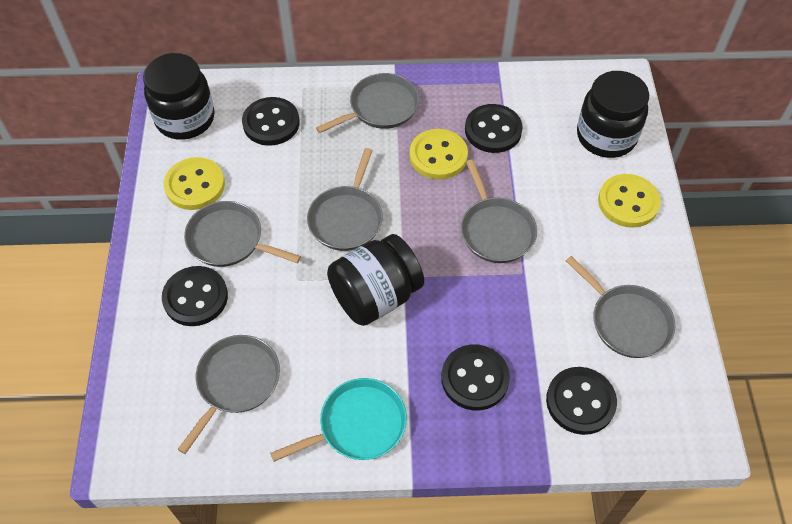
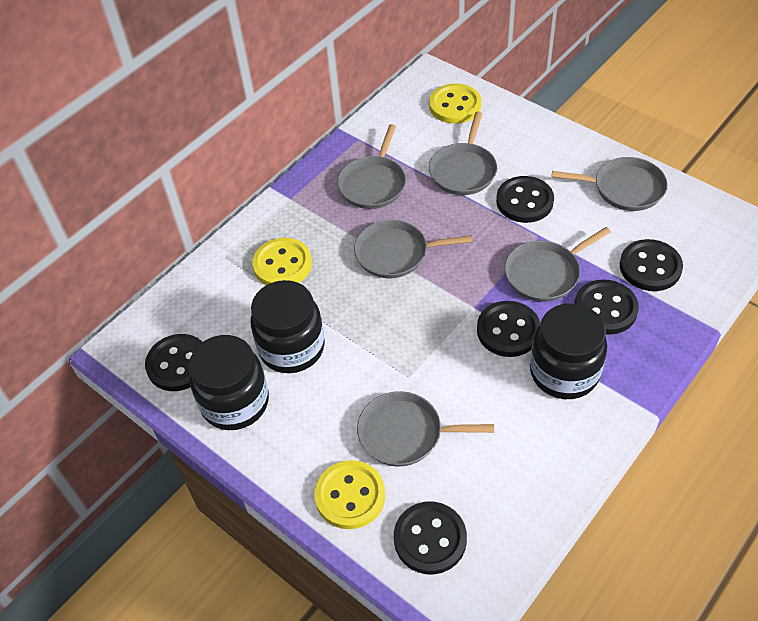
black button: 5 -> 6
turquoise pan: 1 -> 0

